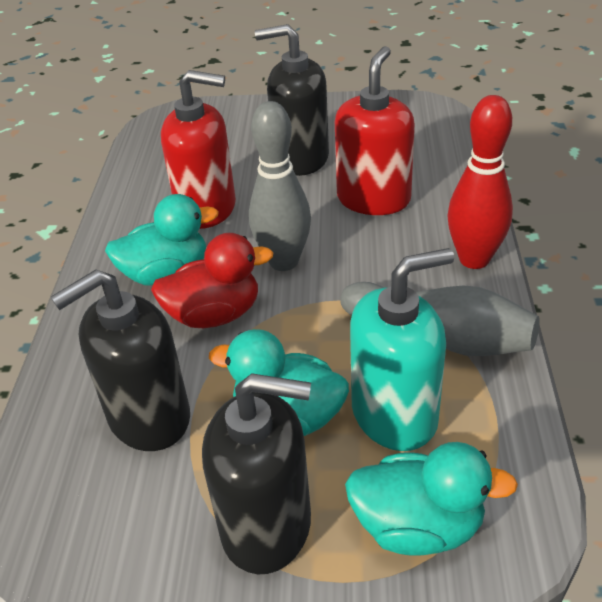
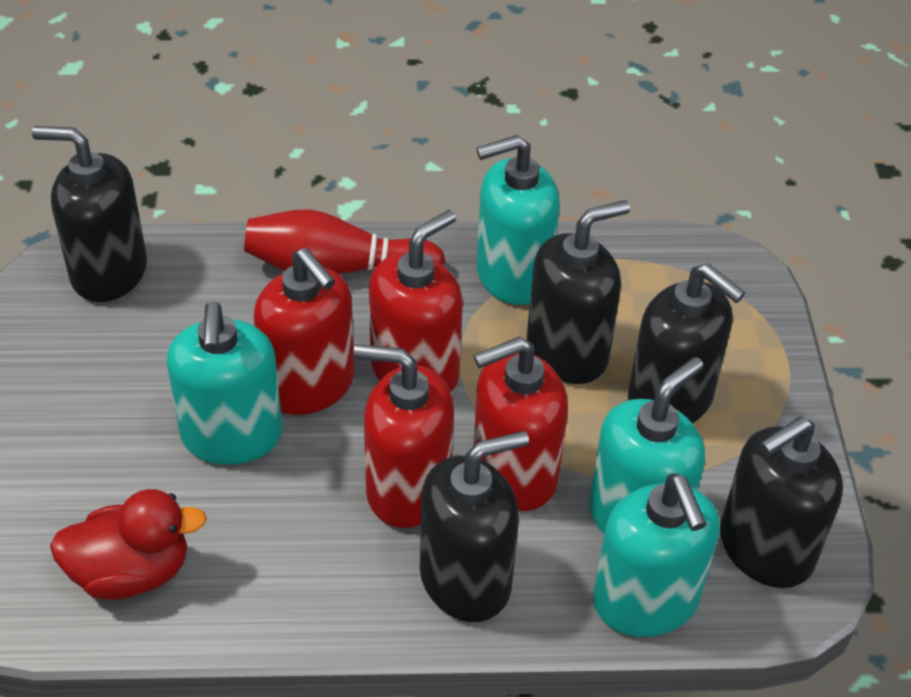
black soap dispenser: 3 -> 5
grey bowling pin: 2 -> 0
red soap dispenser: 2 -> 4
turquoise duck: 3 -> 0
turquoise soap dispenser: 1 -> 4

